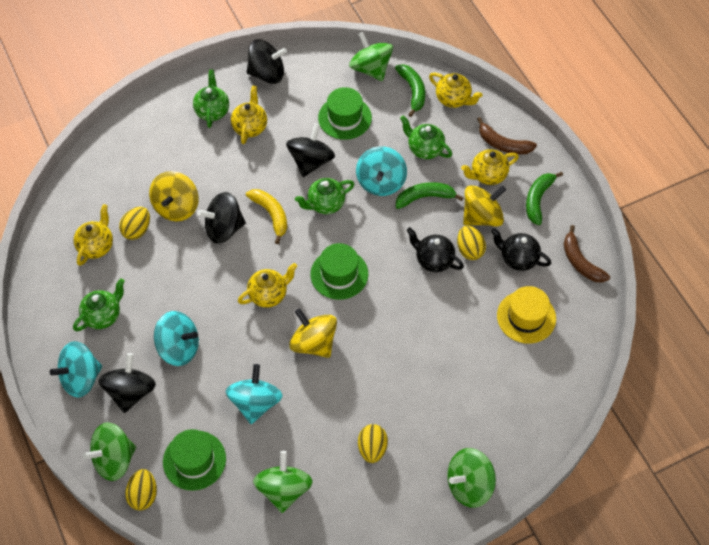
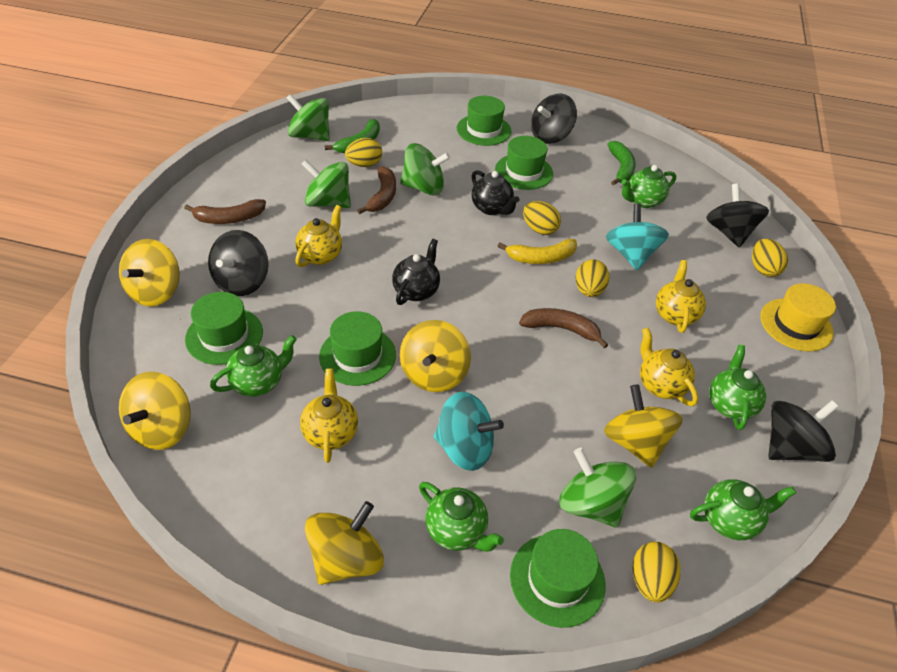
brown banana: 2 -> 3
green banana: 3 -> 2
green hat: 3 -> 5
green teapot: 4 -> 5
turquoise spinning top: 4 -> 2
yellow egg: 4 -> 5
yellow spinning top: 3 -> 5
yellow teapot: 5 -> 4

